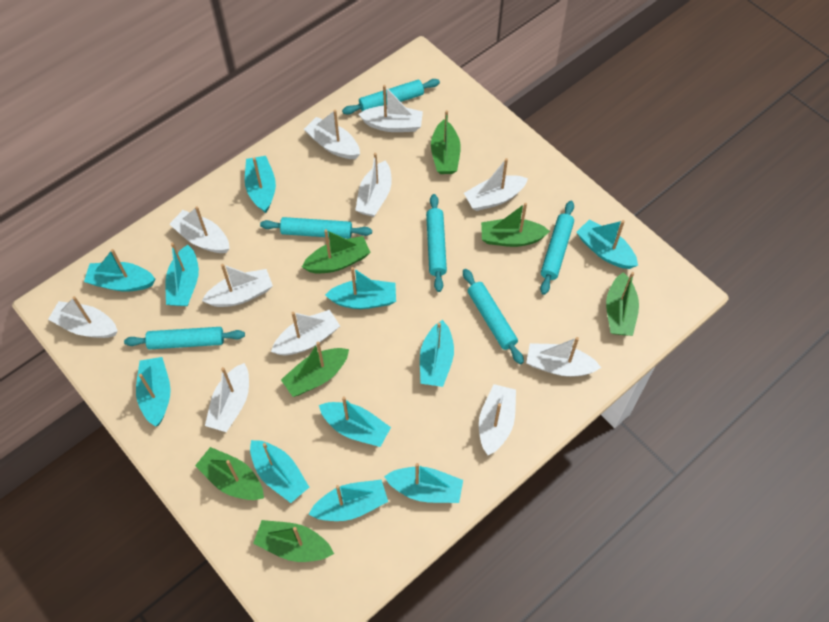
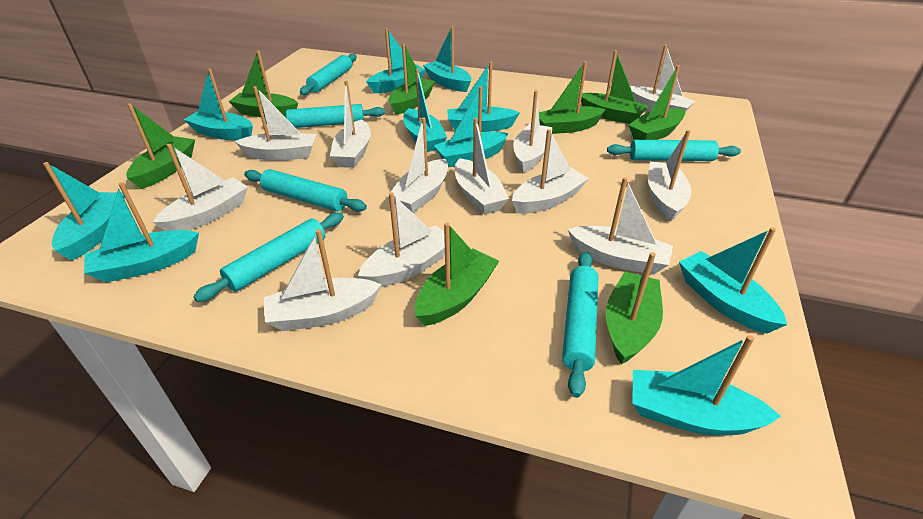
green boat: 7 -> 8
turquoise boat: 11 -> 10
white boat: 11 -> 12

